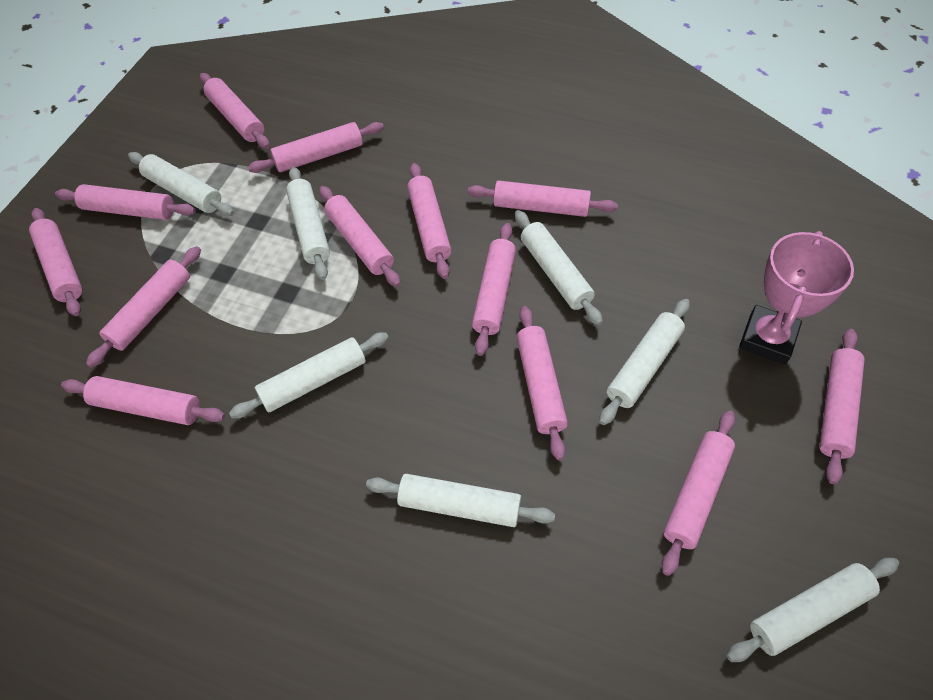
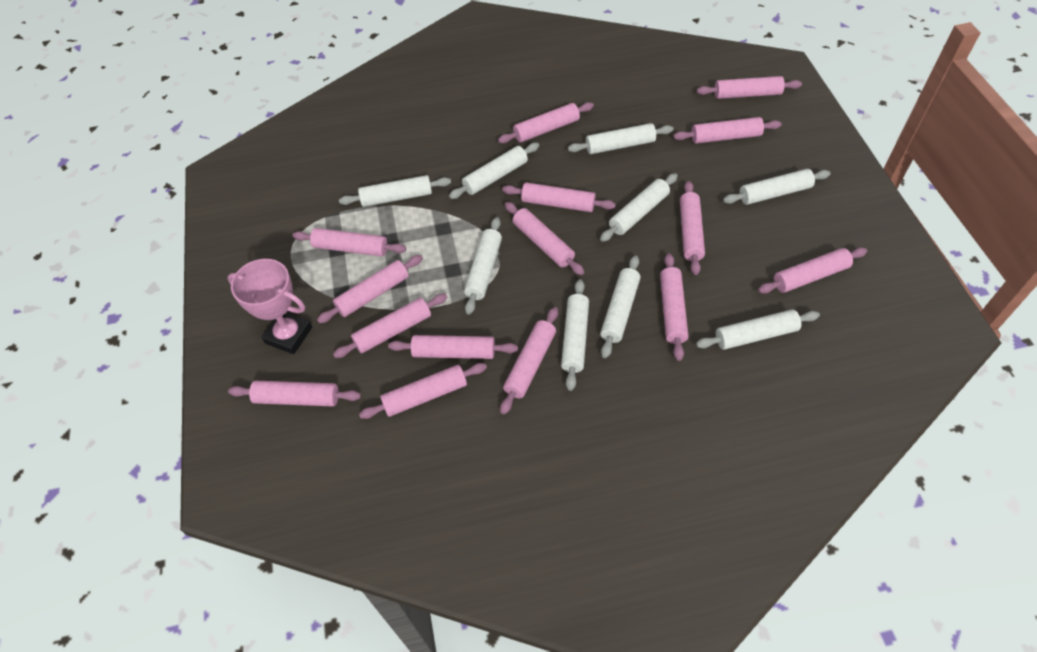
pink rolling pin: 13 -> 15
white rolling pin: 7 -> 9

